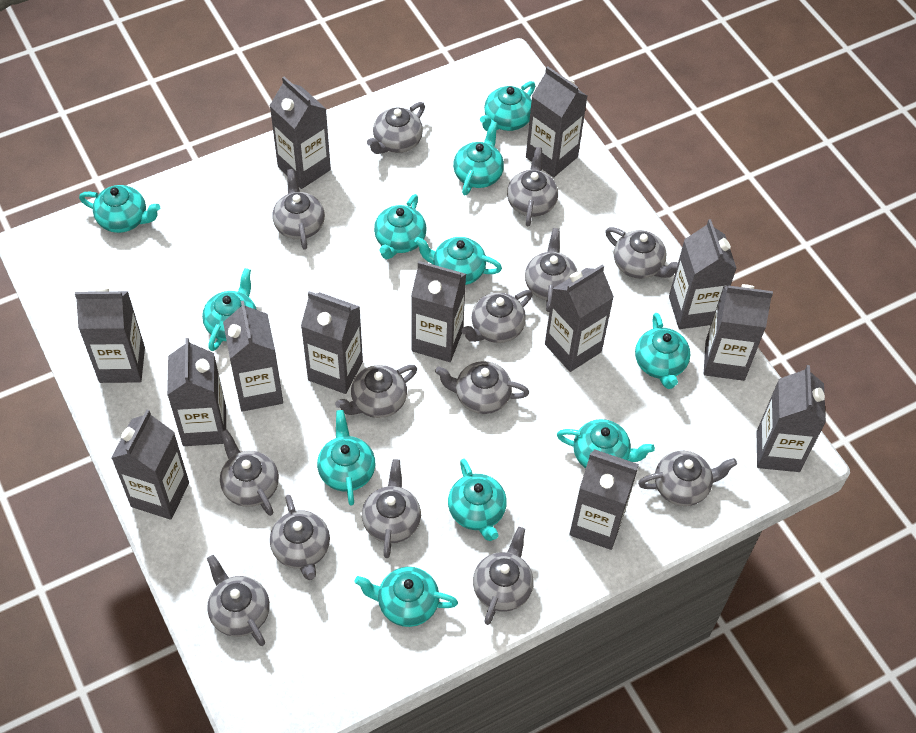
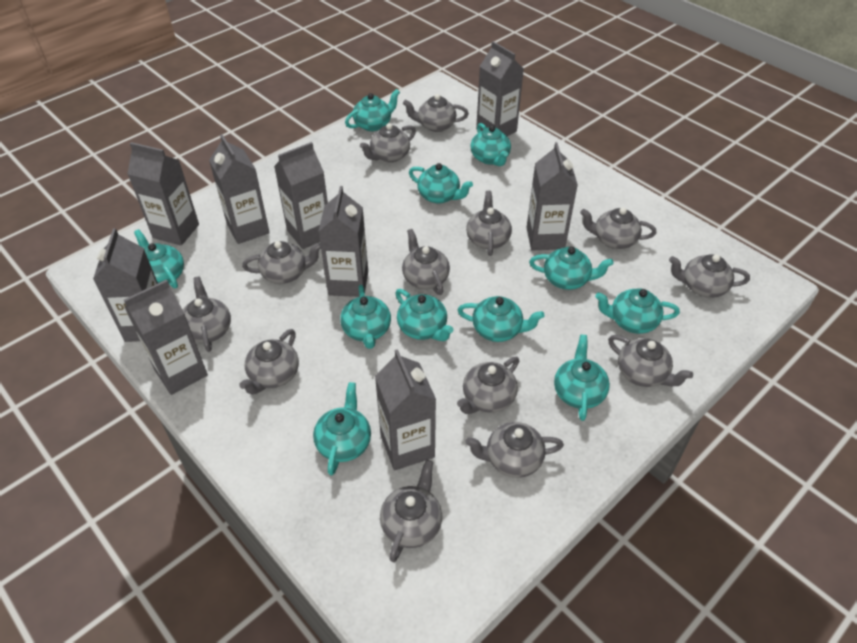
grey carton: 13 -> 9
grey teapot: 14 -> 13

